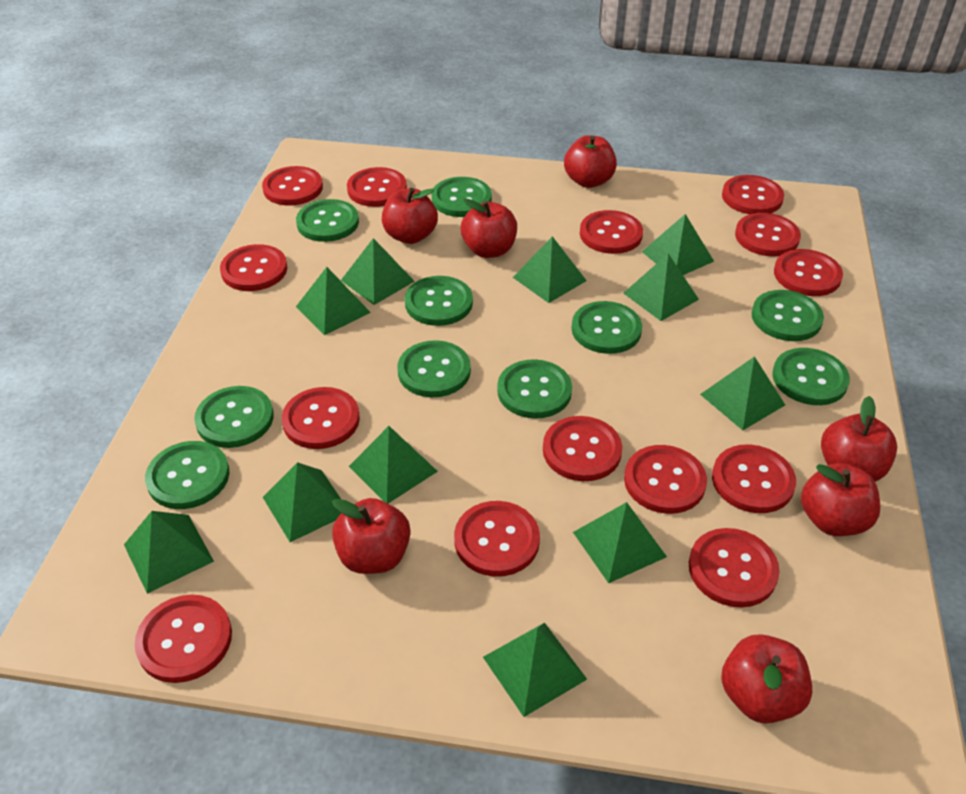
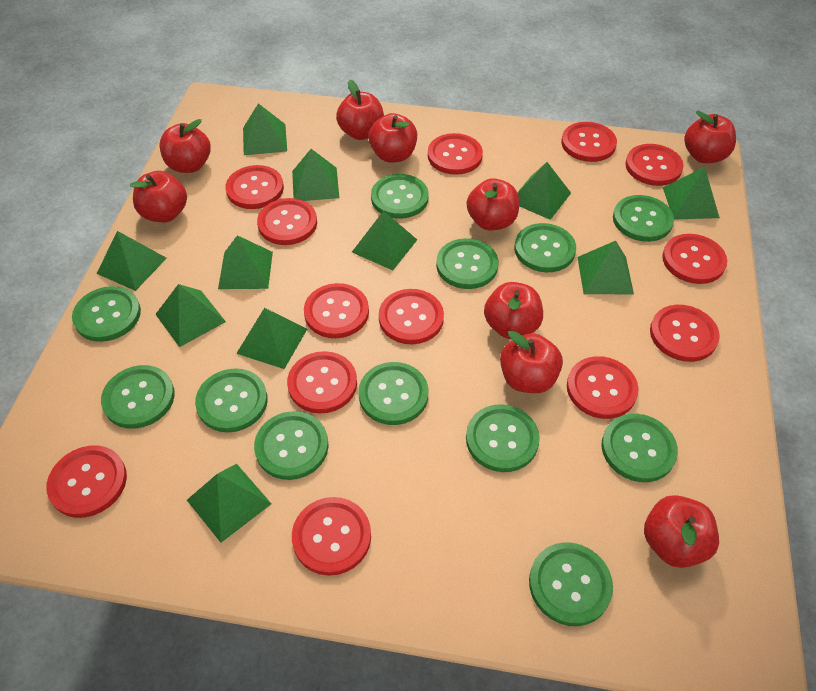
green button: 10 -> 12
red apple: 7 -> 9
red button: 14 -> 13

